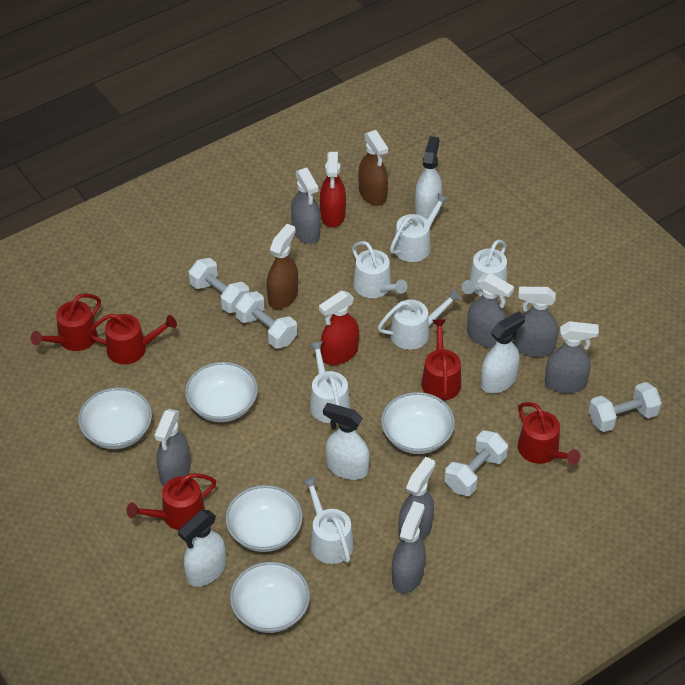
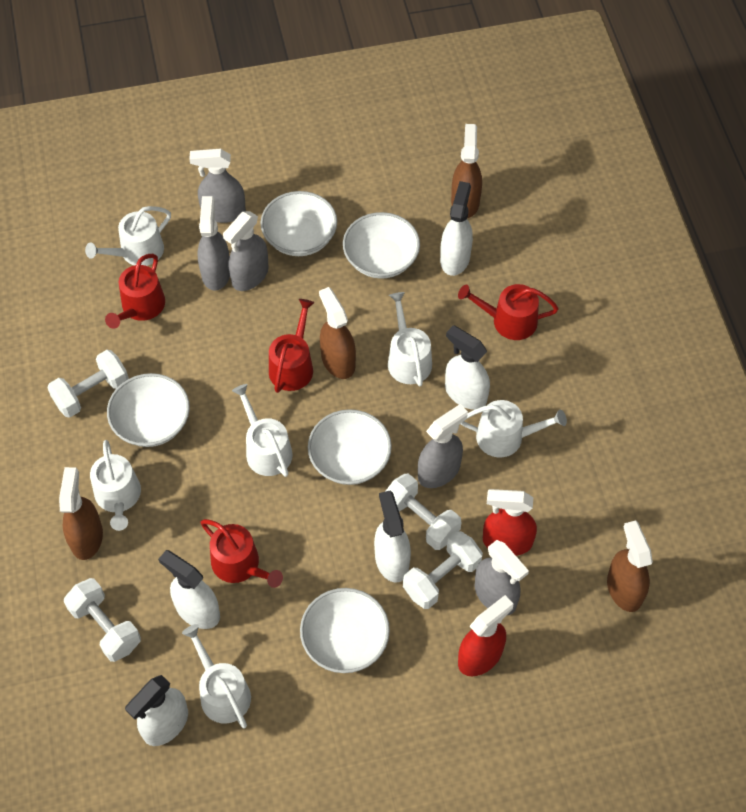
brown spray bottle: 2 -> 4
grey spray bottle: 7 -> 5
red watering can: 5 -> 4
white spray bottle: 4 -> 5

